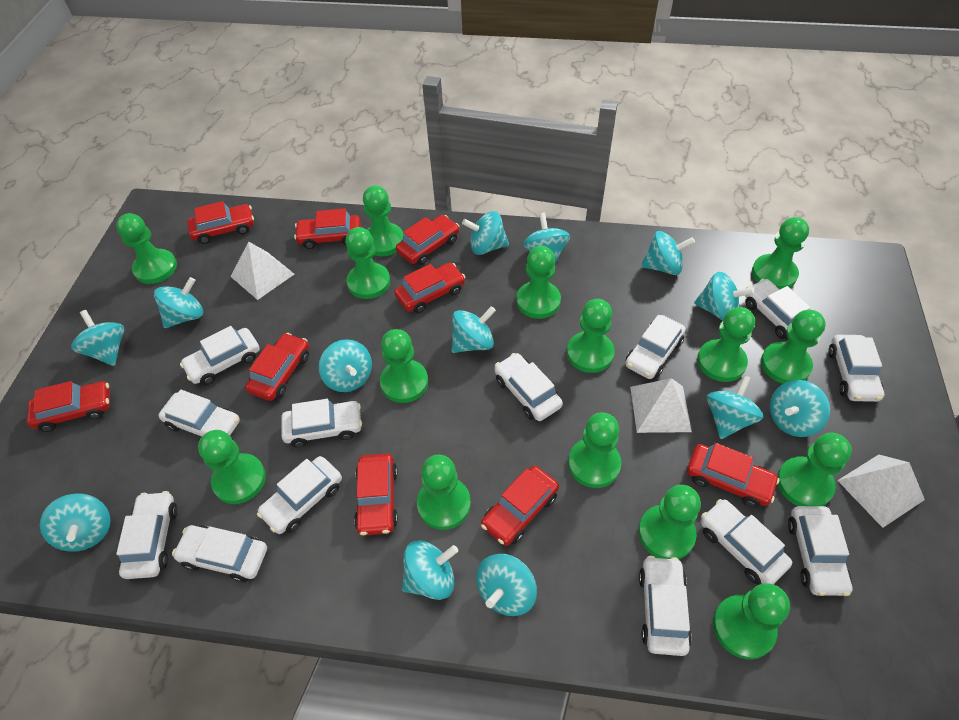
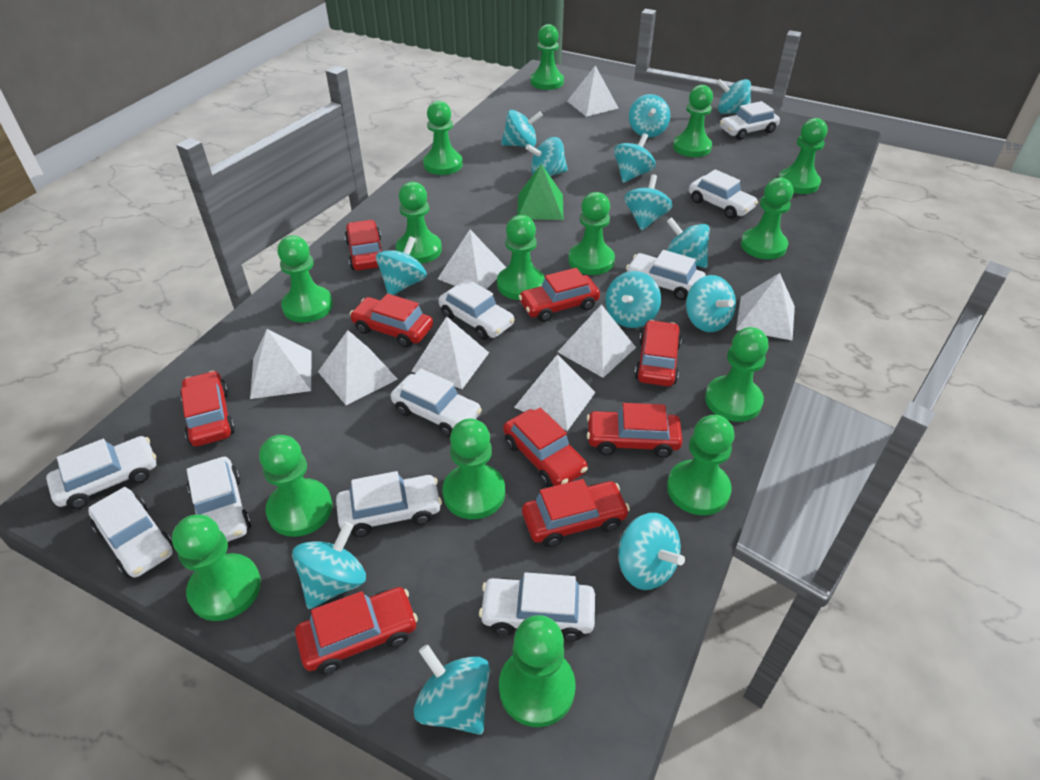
green pyramid: 0 -> 1
white car: 13 -> 10
white pyramid: 3 -> 8

